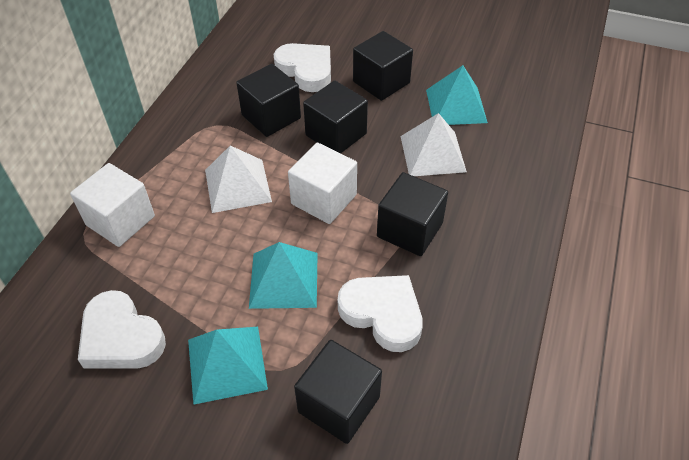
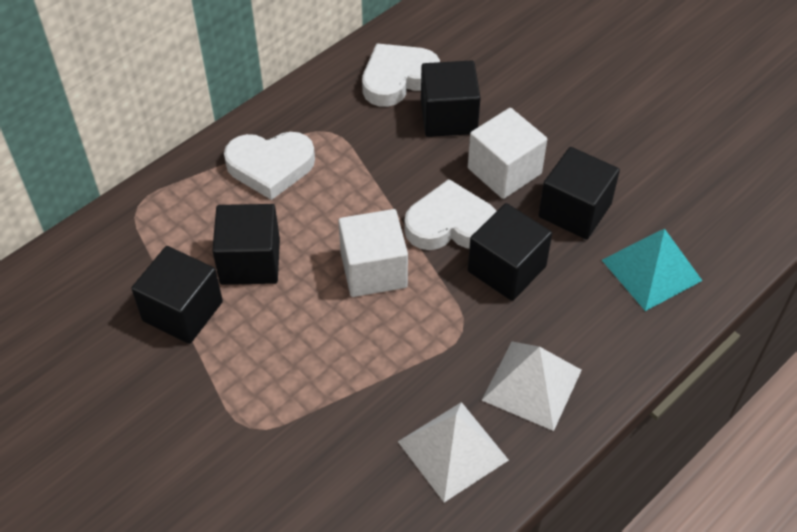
turquoise pyramid: 3 -> 1

